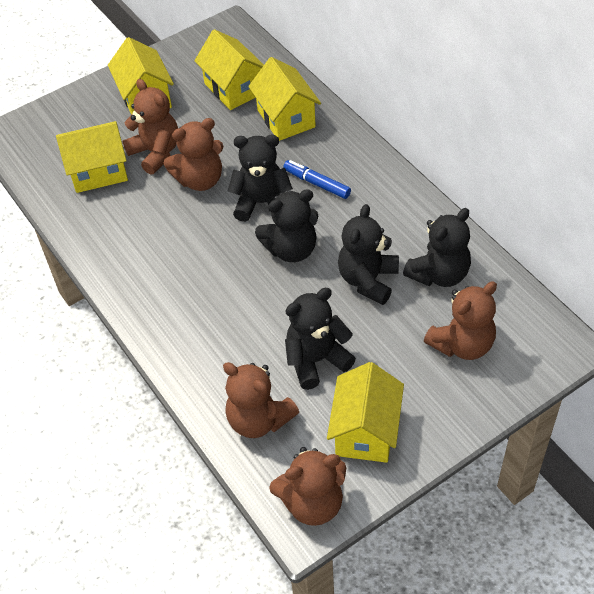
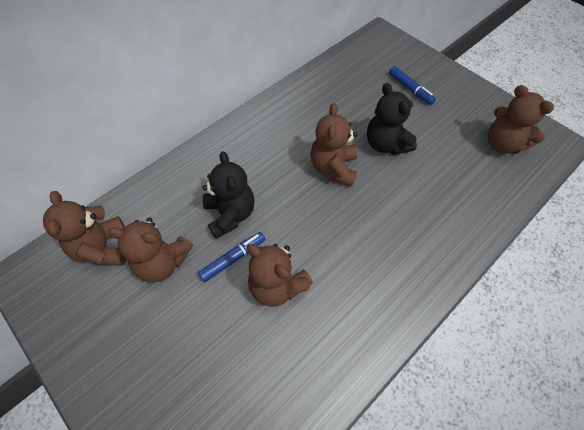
black teddy bear: 5 -> 2
blue marker: 1 -> 2
yellow house: 5 -> 0

